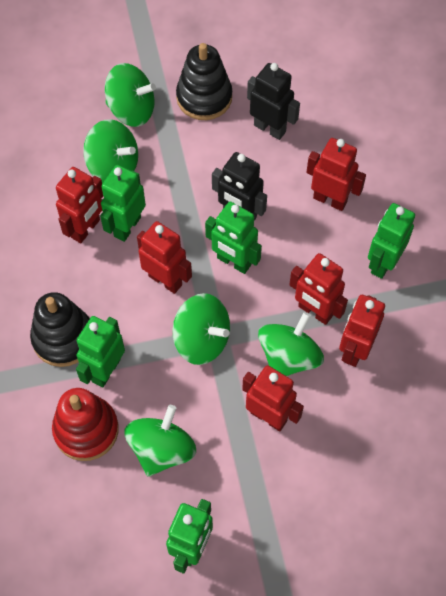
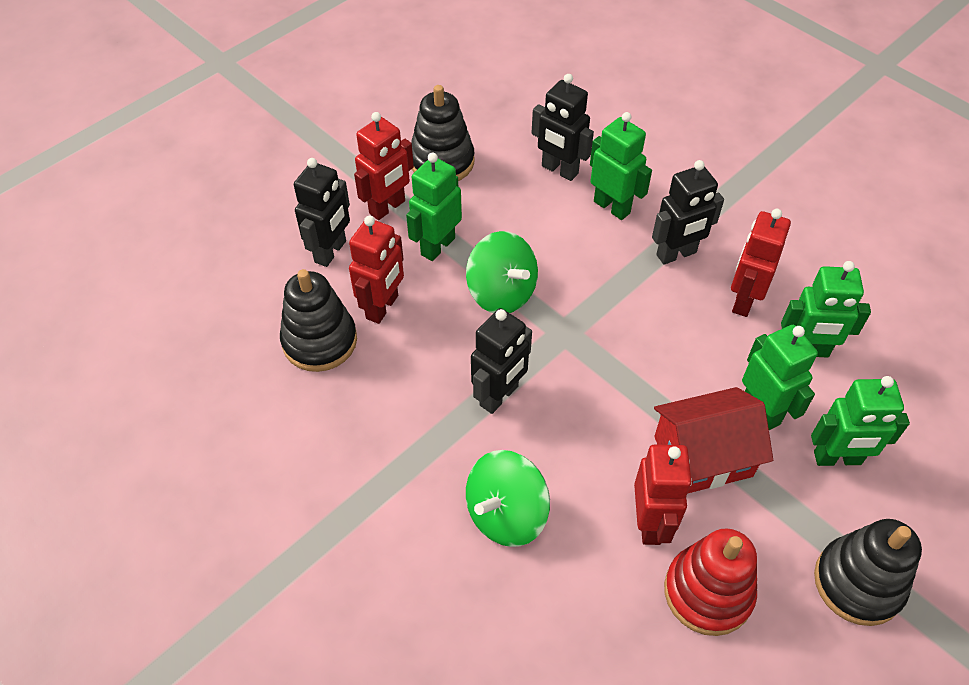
black robot: 2 -> 4
black stacking toy: 2 -> 3
green spinning top: 5 -> 2
red house: 0 -> 1
red robot: 6 -> 4

